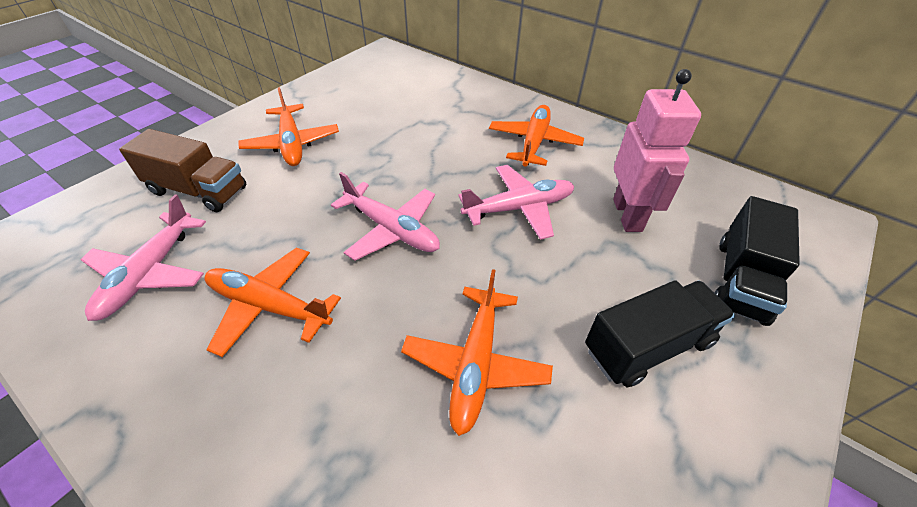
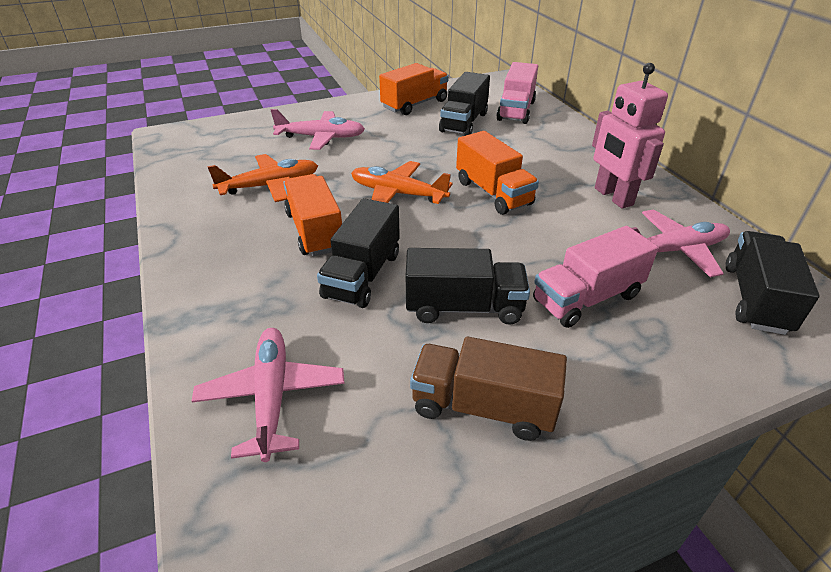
black truck: 2 -> 4
orange plane: 4 -> 2
orange truck: 0 -> 3
pink truck: 0 -> 2

